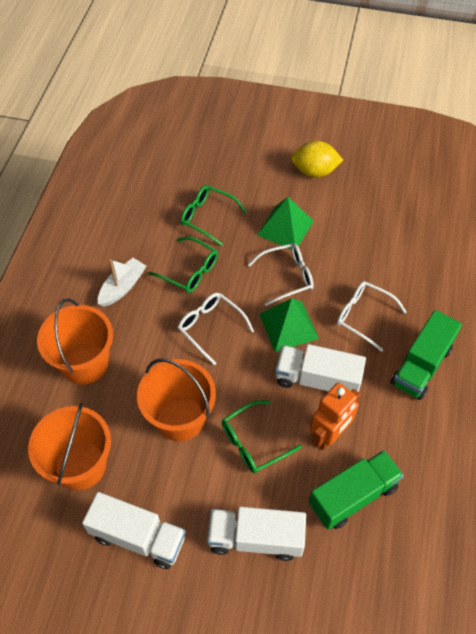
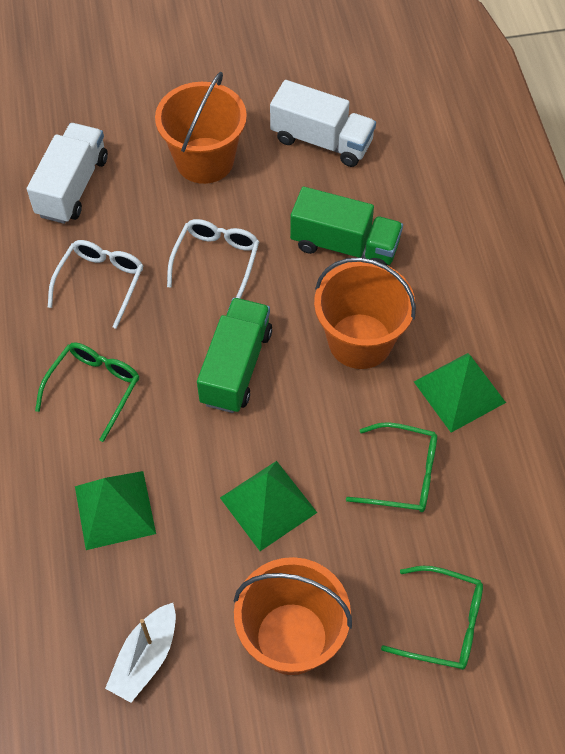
green pyramid: 2 -> 3
orange robot: 1 -> 0
white glasses: 3 -> 2
white truck: 3 -> 2
yellow lemon: 1 -> 0

